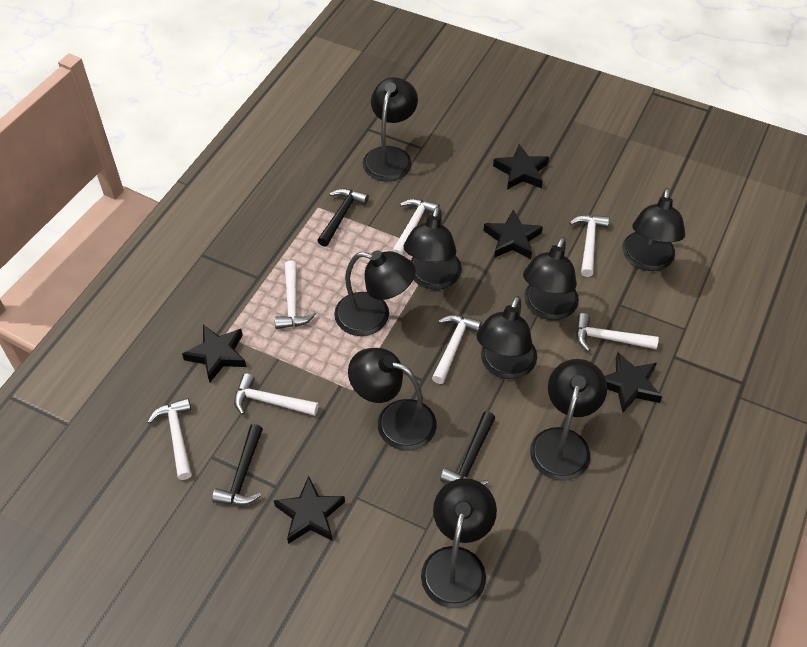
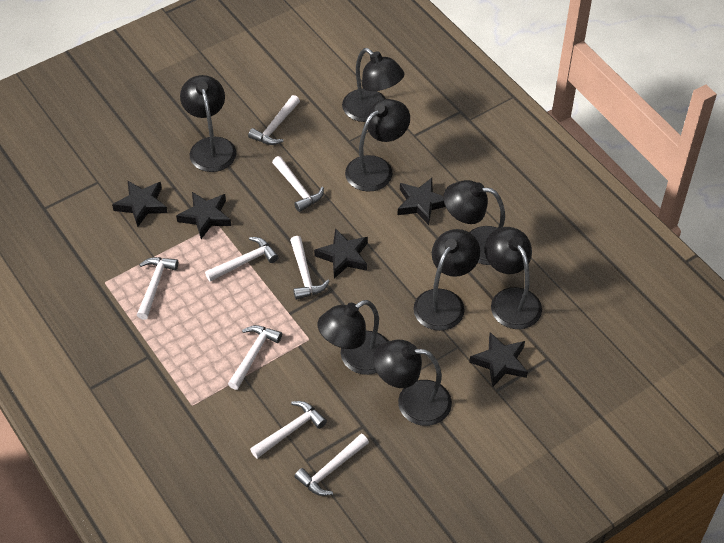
black hammer: 3 -> 0
black lamp: 9 -> 8
white hammer: 7 -> 8

